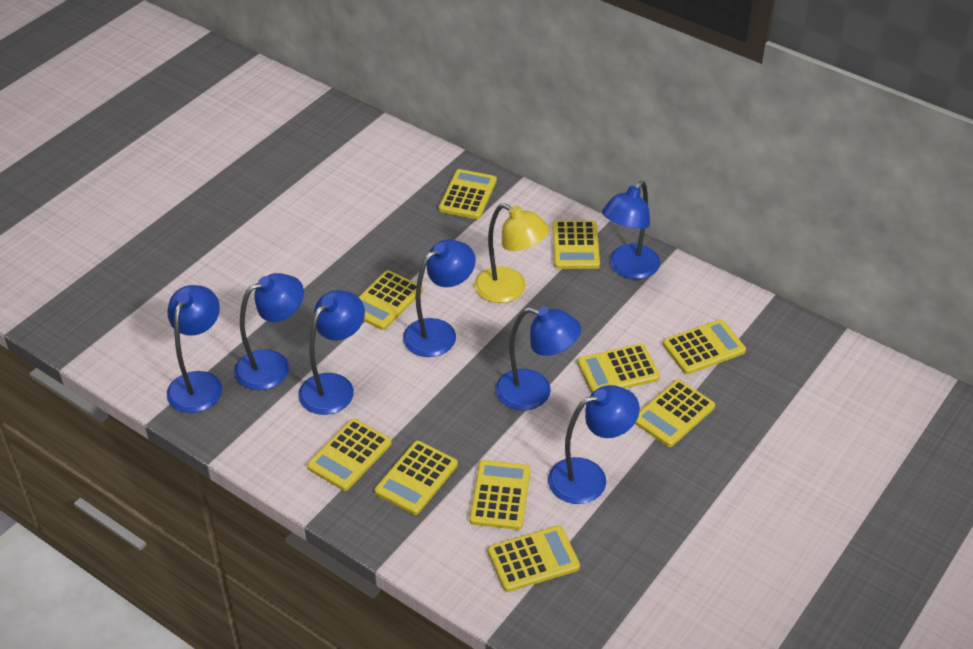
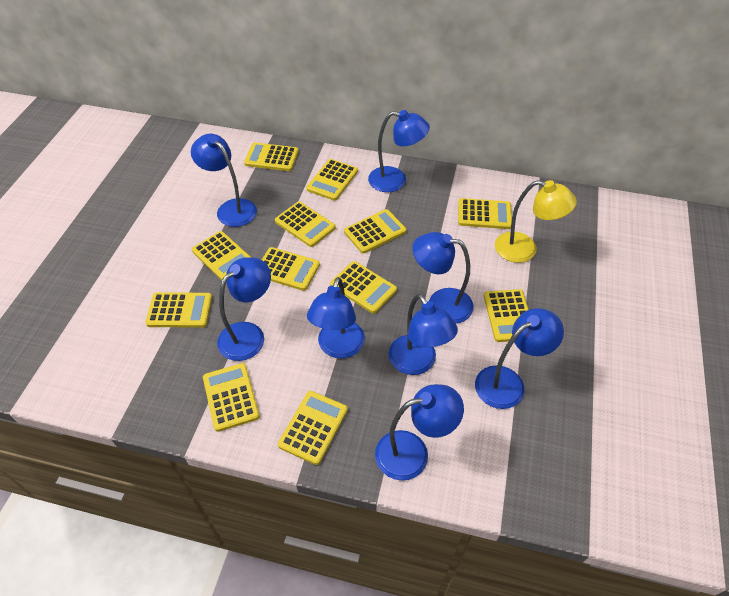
blue lamp: 7 -> 8
yellow calculator: 10 -> 12

